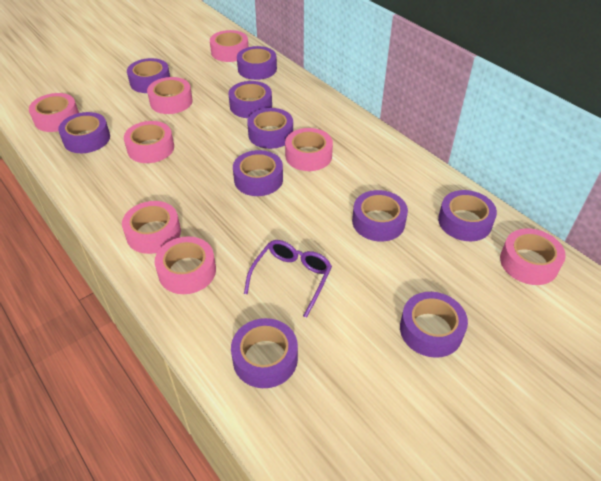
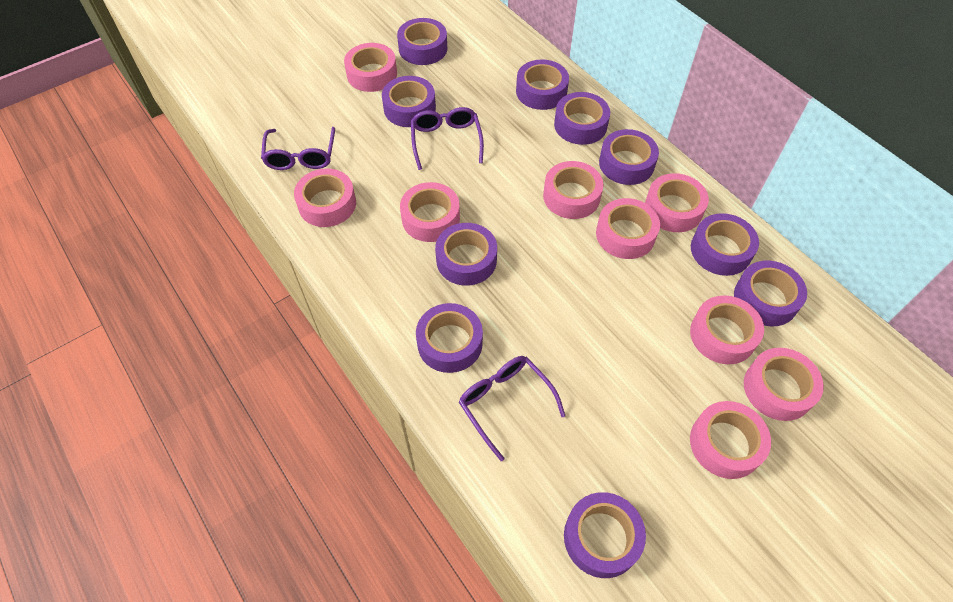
pink tape: 8 -> 9
purple glasses: 1 -> 3

